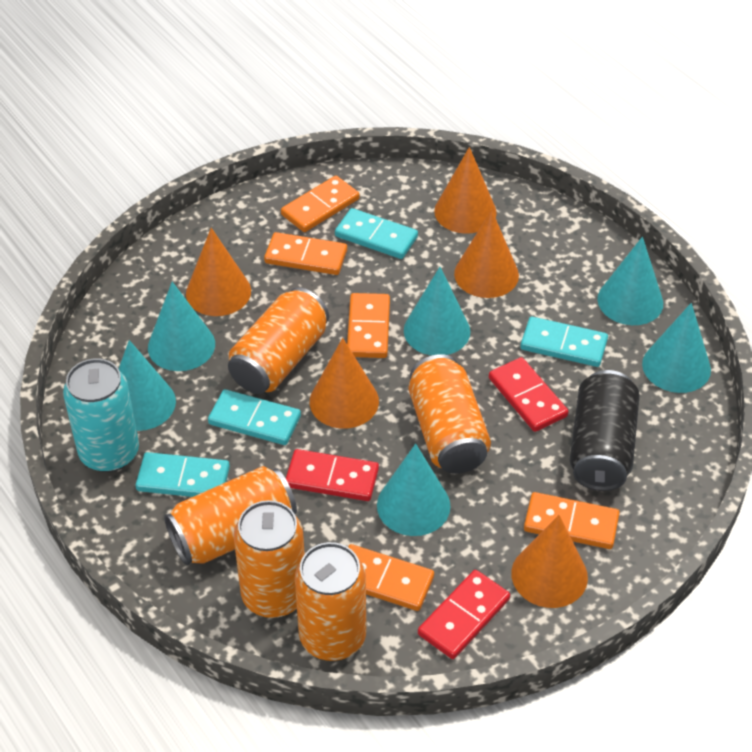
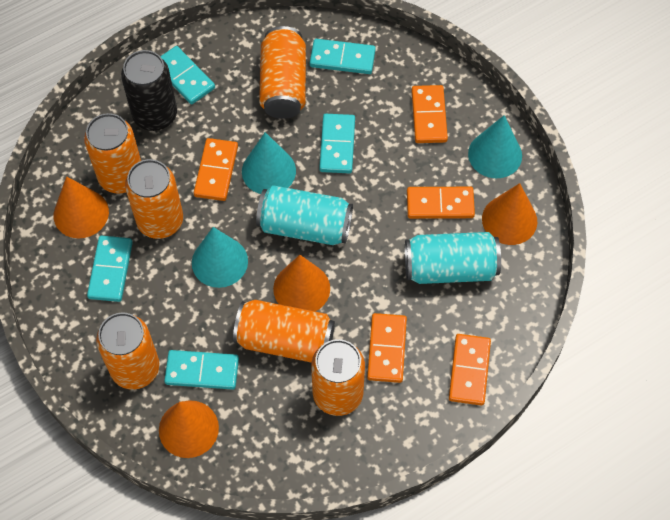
orange can: 5 -> 6
orange cone: 5 -> 4
red domino: 3 -> 0
turquoise can: 1 -> 2
turquoise cone: 6 -> 3
turquoise domino: 4 -> 5

